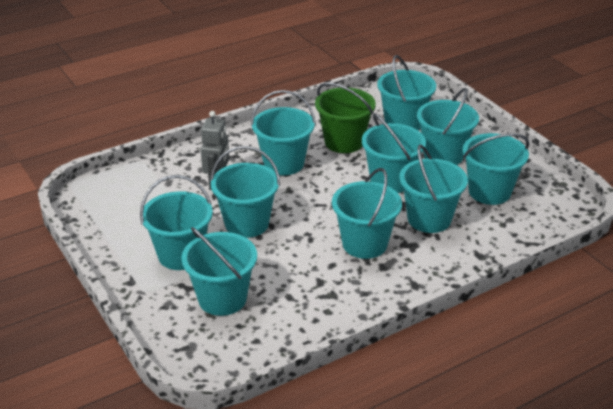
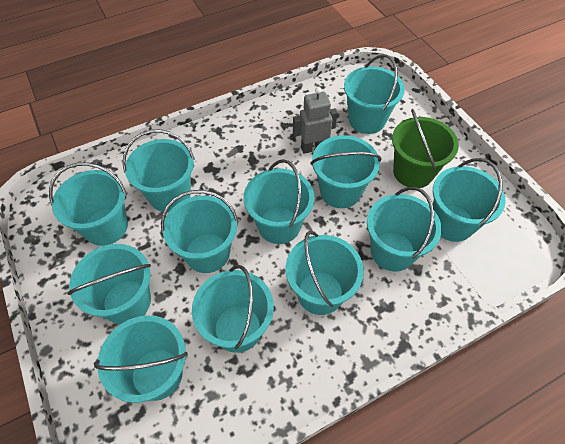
turquoise bucket: 10 -> 12

